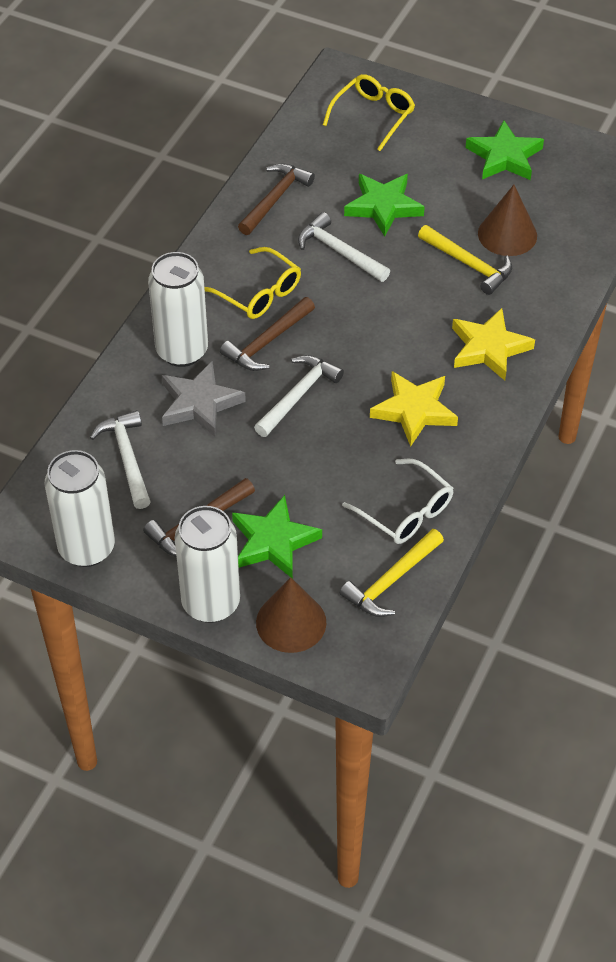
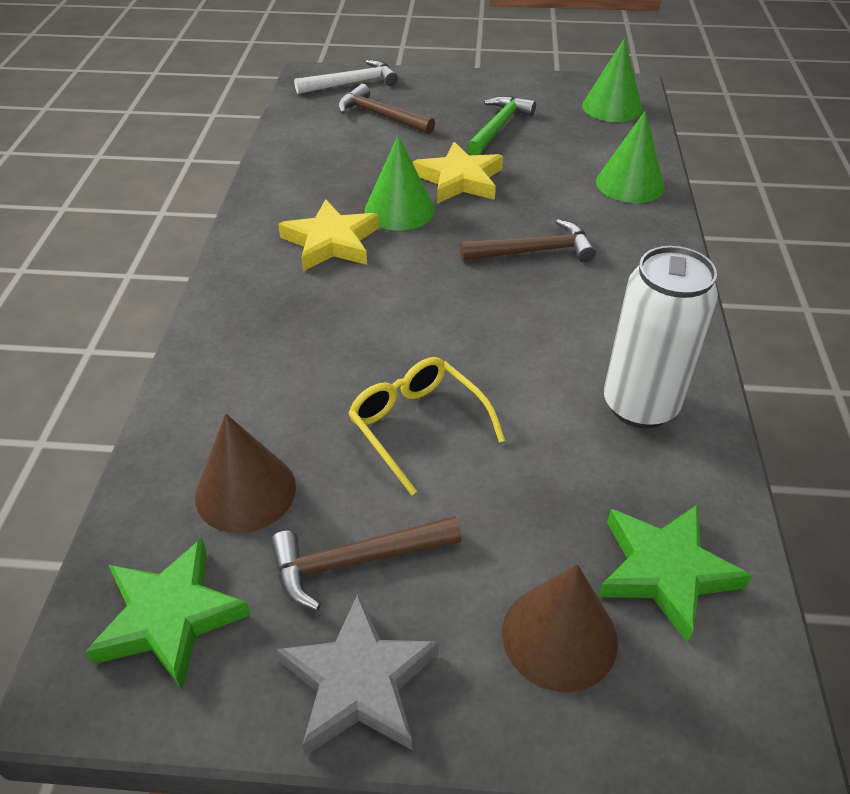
green cone: 0 -> 3
green hammer: 0 -> 1
green star: 3 -> 2
white can: 3 -> 1
white glasses: 1 -> 0
white hammer: 3 -> 1
yellow glasses: 2 -> 1
yellow hammer: 2 -> 0

